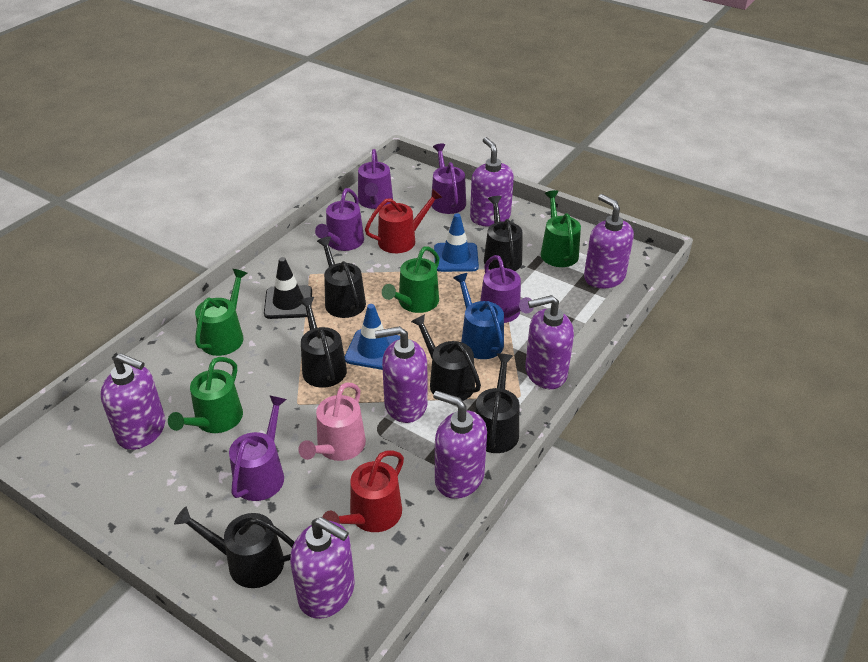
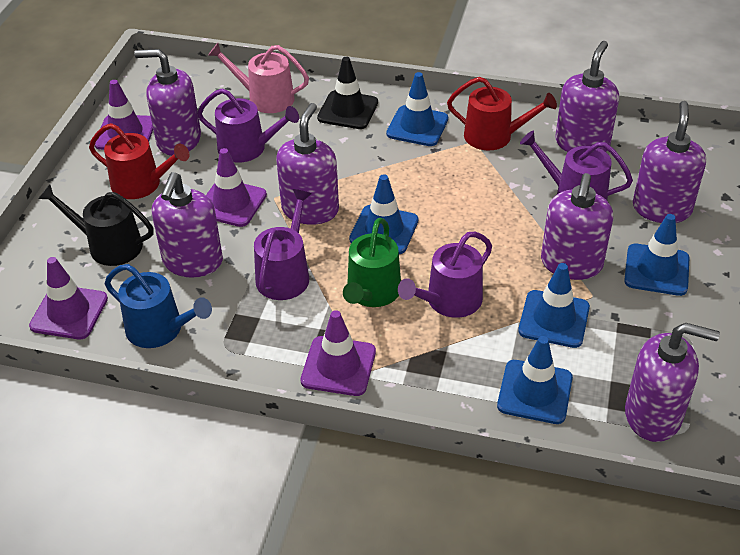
black watering can: 6 -> 1
blue traffic cone: 2 -> 5
green watering can: 4 -> 1
purple traffic cone: 0 -> 4
purple watering can: 5 -> 4

